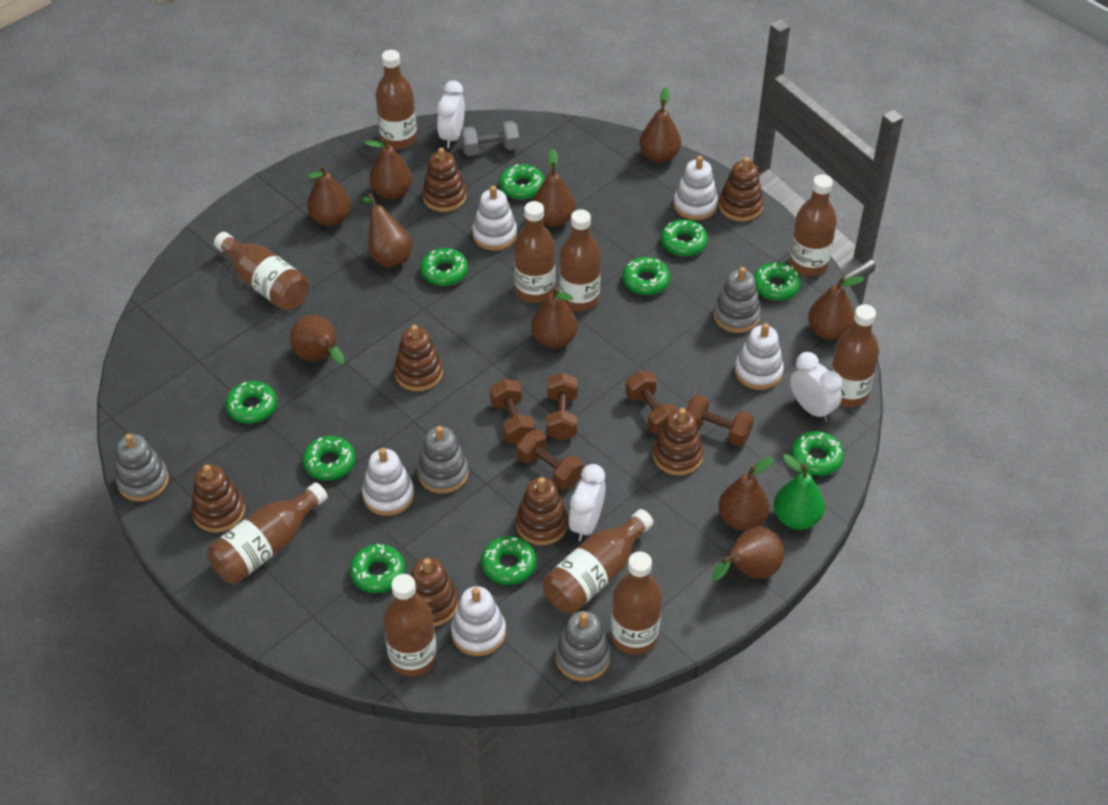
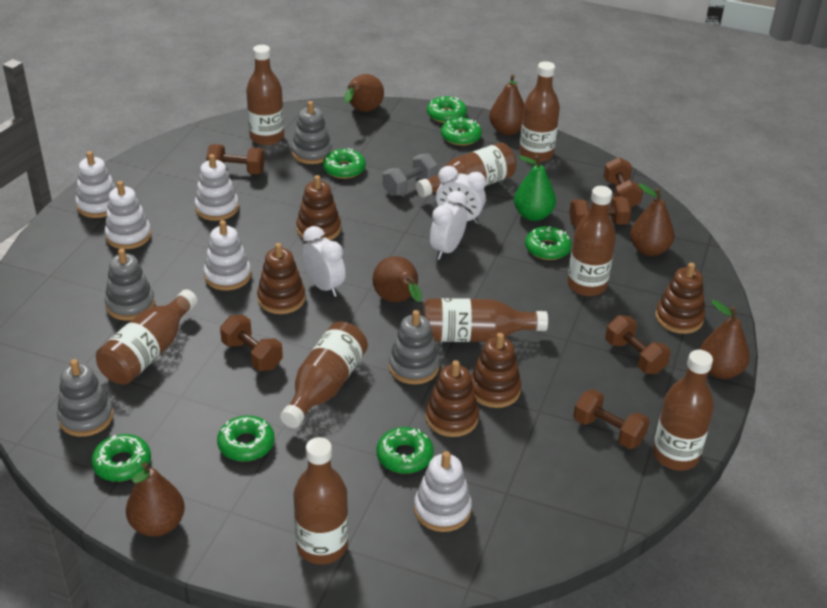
brown bottle: 10 -> 9
brown dumbbell: 5 -> 6
brown pear: 10 -> 6
brown stacking toy: 7 -> 5
green donut: 10 -> 7

